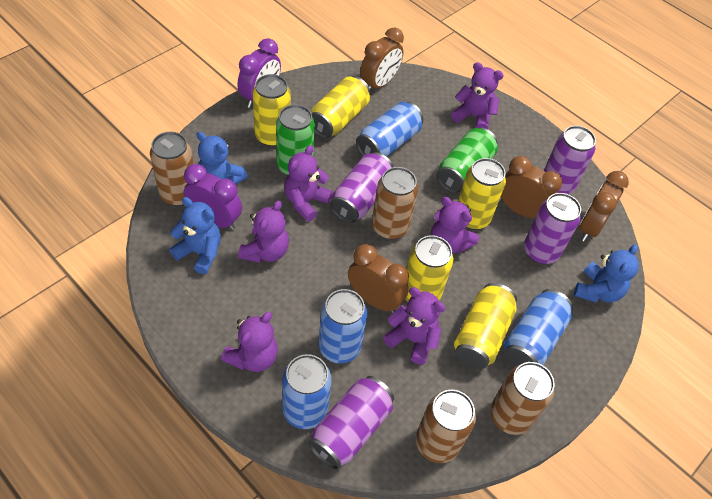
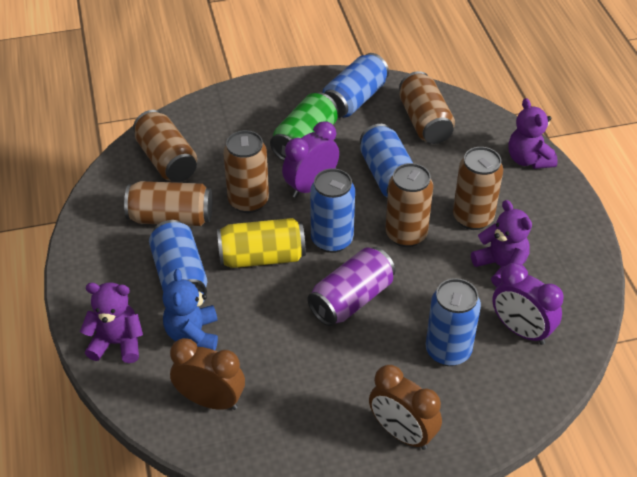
blue can: 4 -> 5
blue teddy bear: 3 -> 1
brown can: 4 -> 6
brown clock: 4 -> 2
green can: 2 -> 1
purple can: 4 -> 1
purple teddy bear: 6 -> 3
yellow can: 5 -> 1

